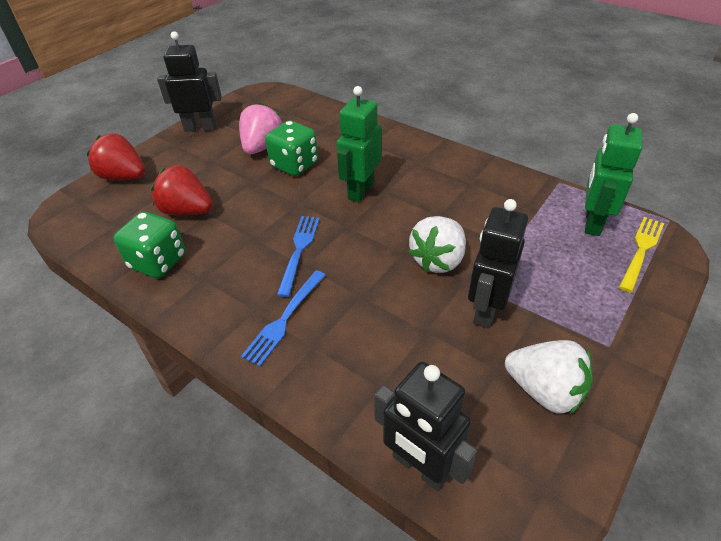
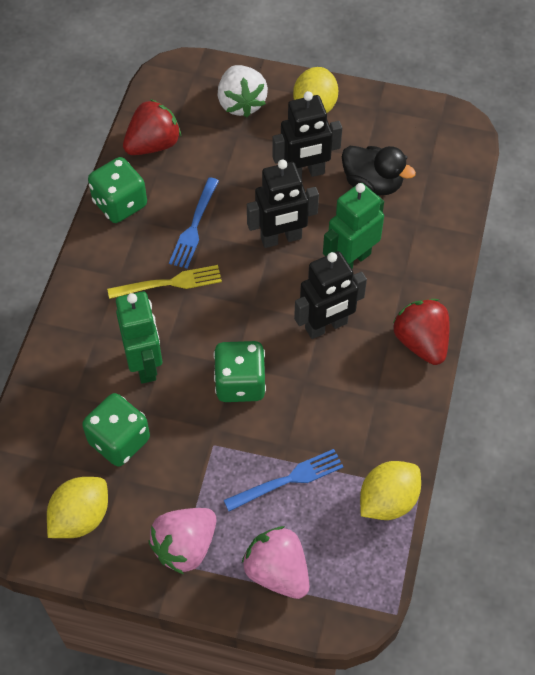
black duck: 0 -> 1
green dice: 2 -> 3
pink strawberry: 1 -> 2
white strawberry: 2 -> 1
yellow lemon: 0 -> 3

